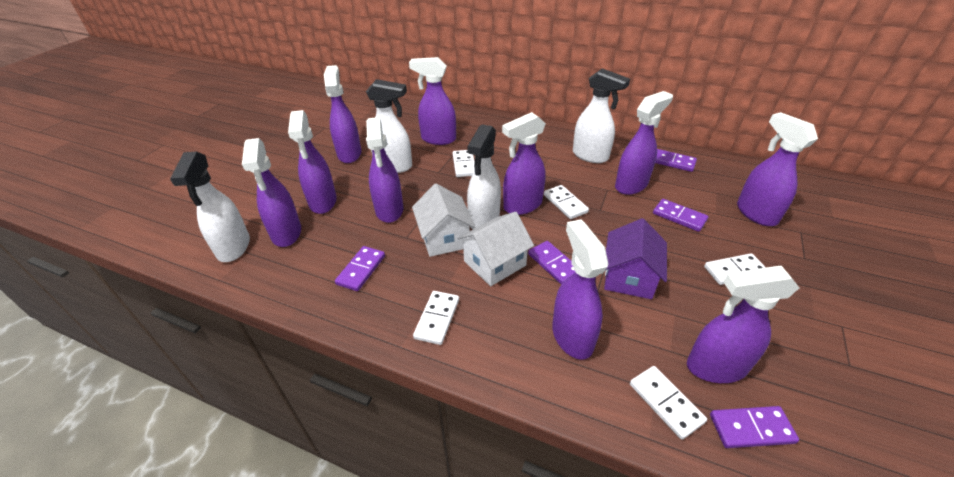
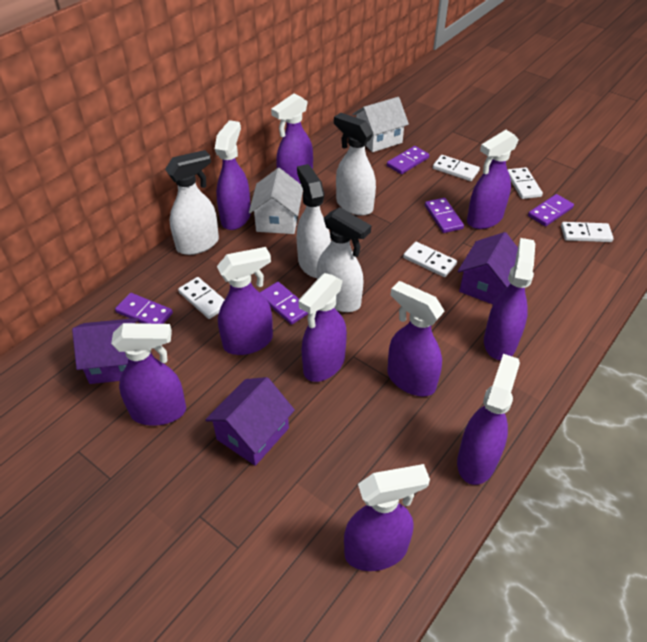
purple house: 1 -> 3

